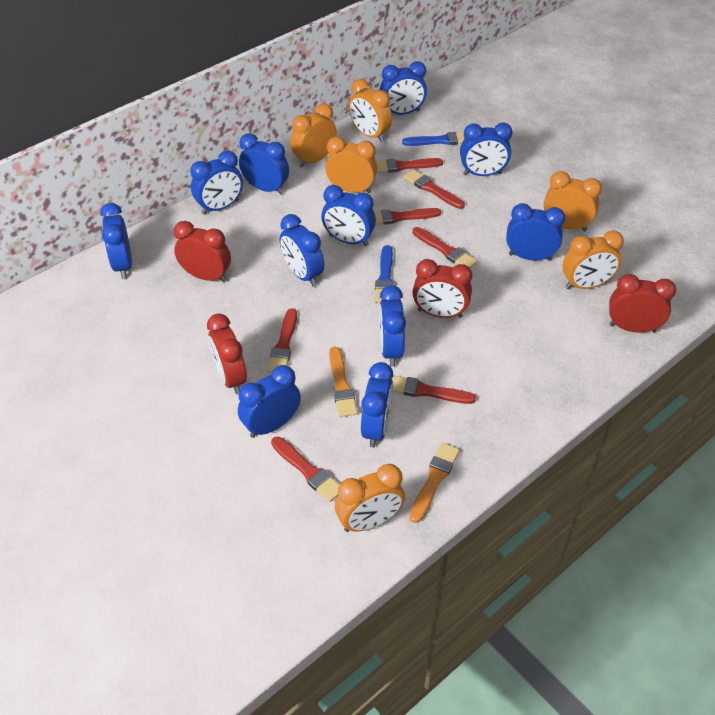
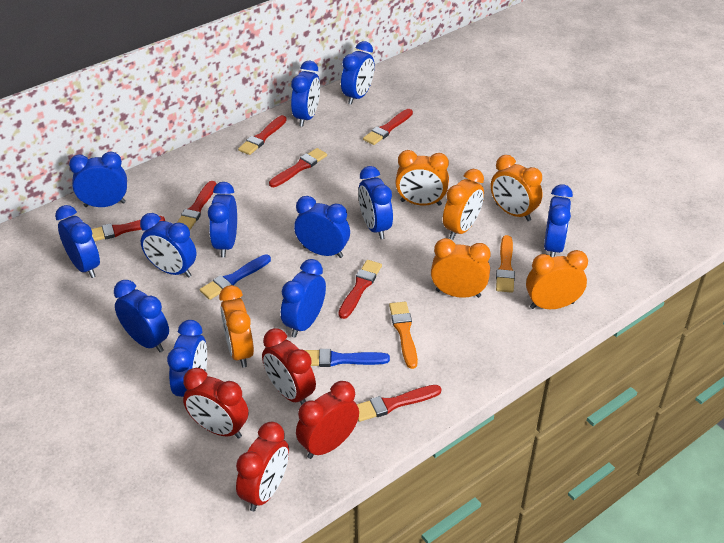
blue clock: 11 -> 12

